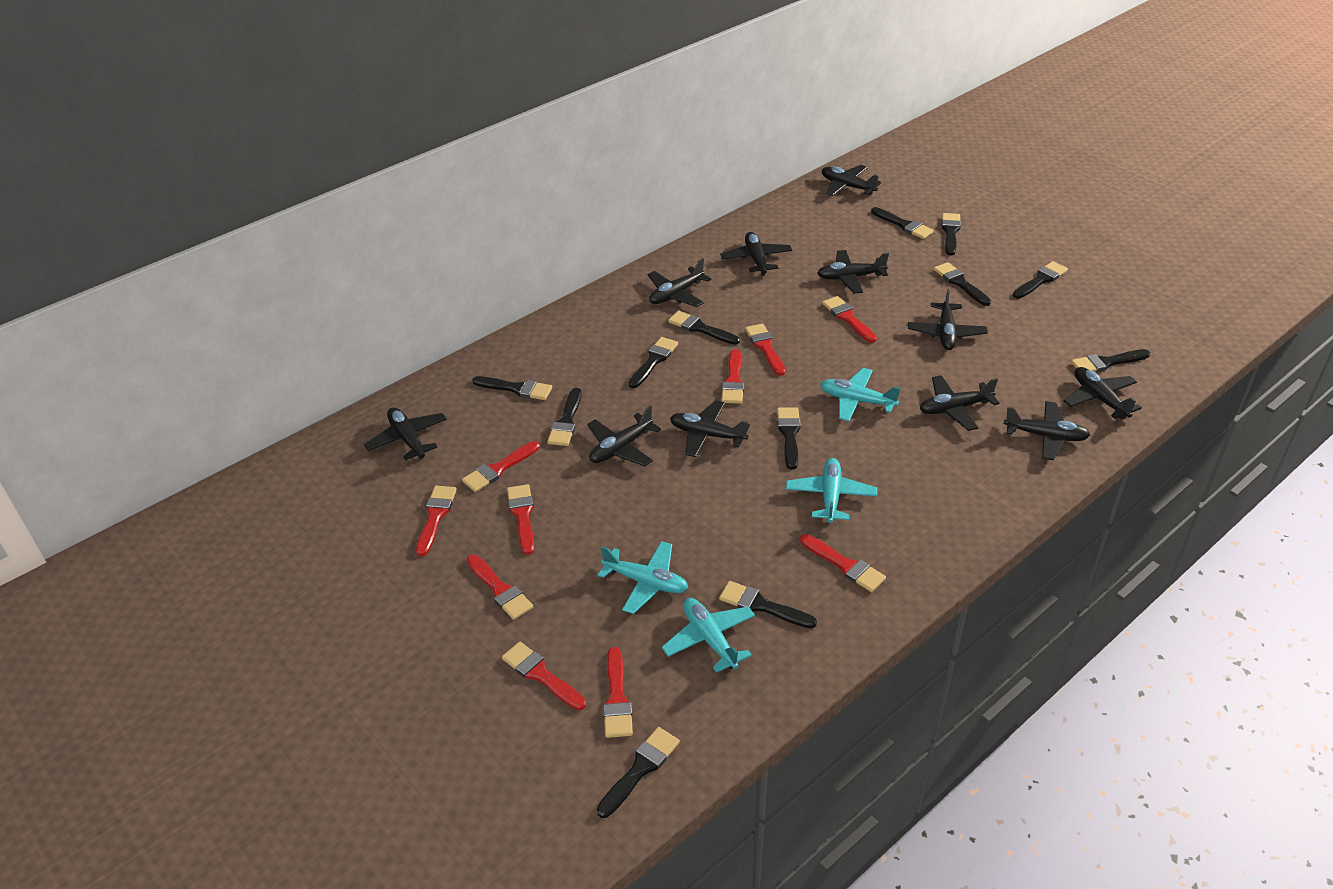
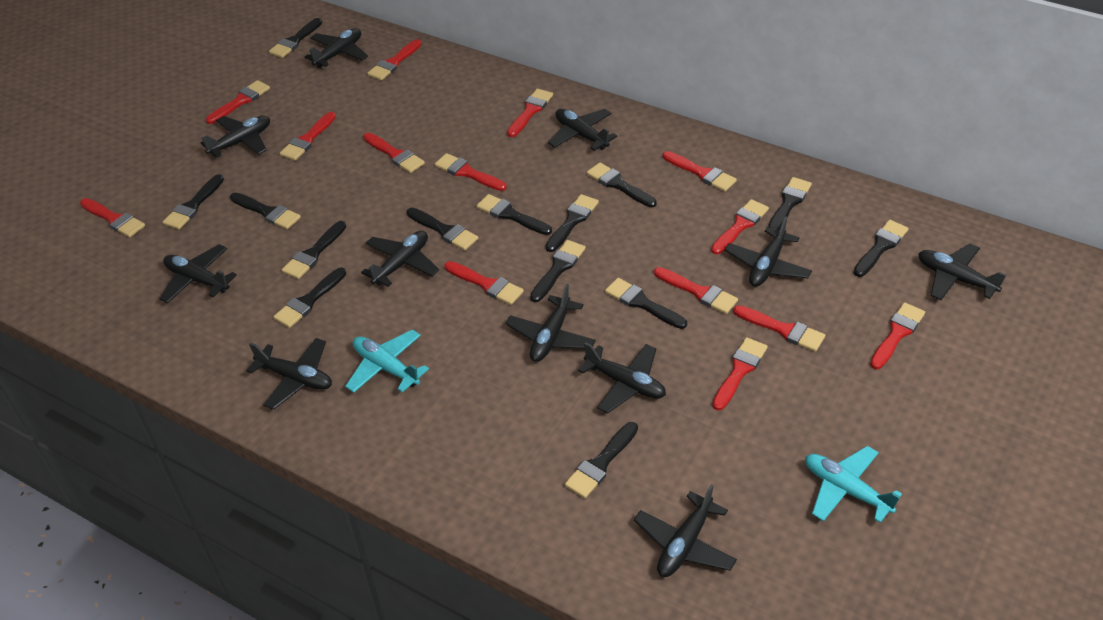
black brush: 12 -> 14
red brush: 10 -> 14
turquoise plane: 4 -> 2

